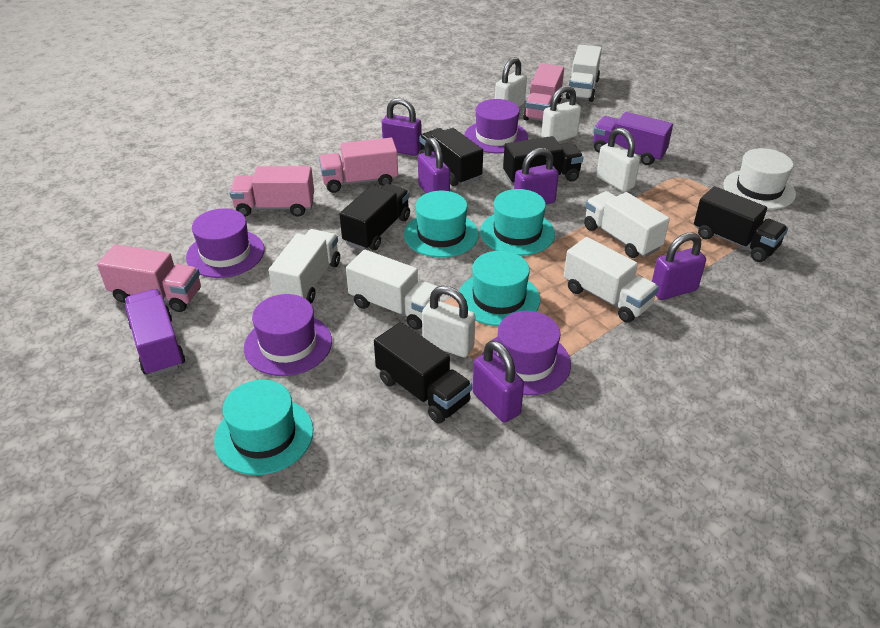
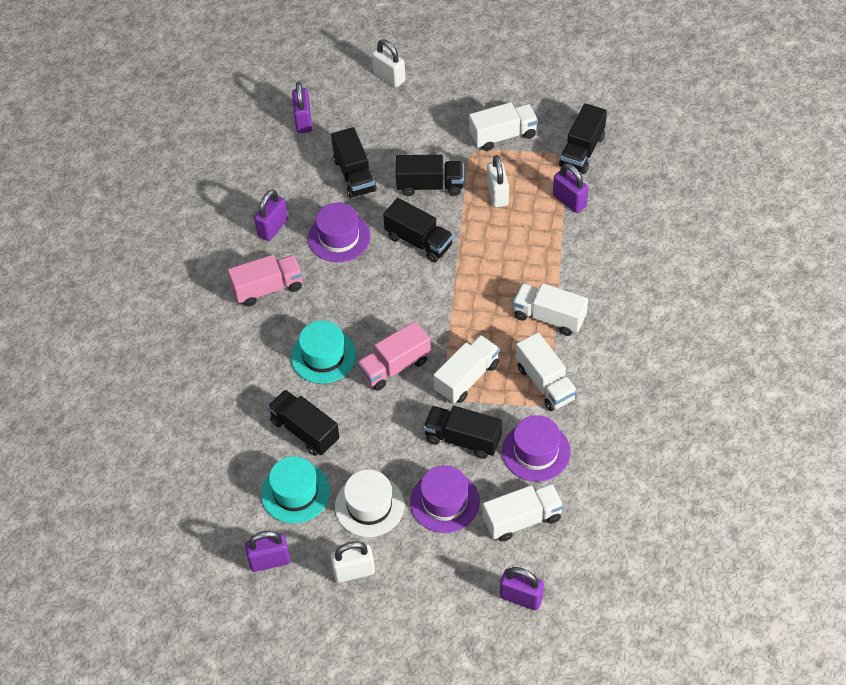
black truck: 5 -> 6
pink truck: 4 -> 2
purple hat: 4 -> 3
purple truck: 2 -> 0
turquoise hat: 4 -> 2
white padlock: 4 -> 3

